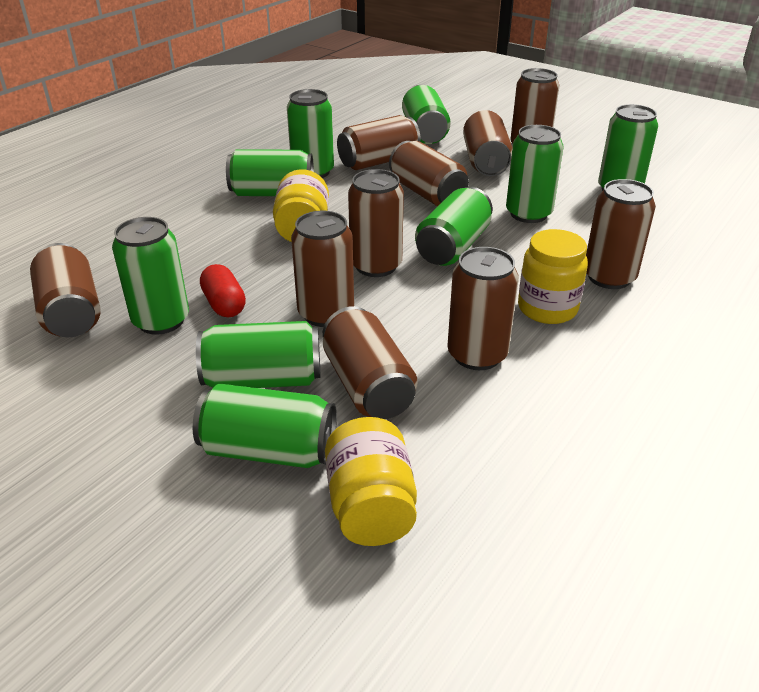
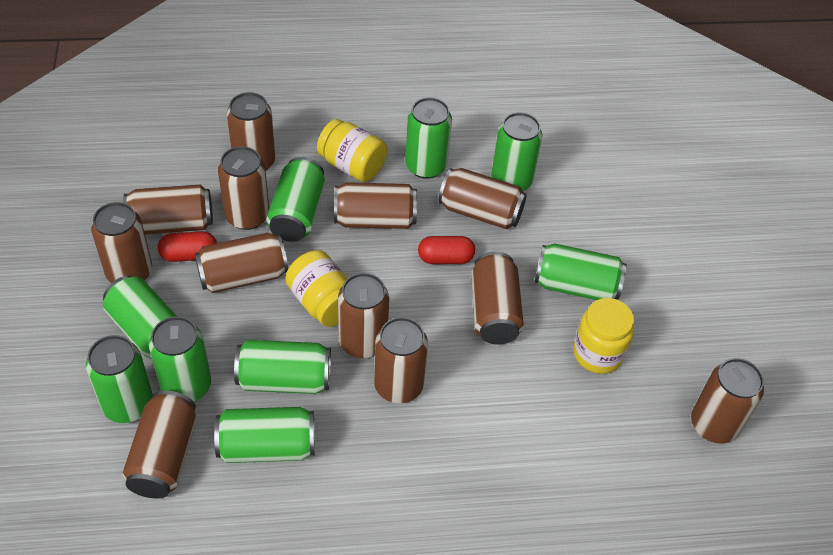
brown can: 10 -> 12
red capsule: 1 -> 2

